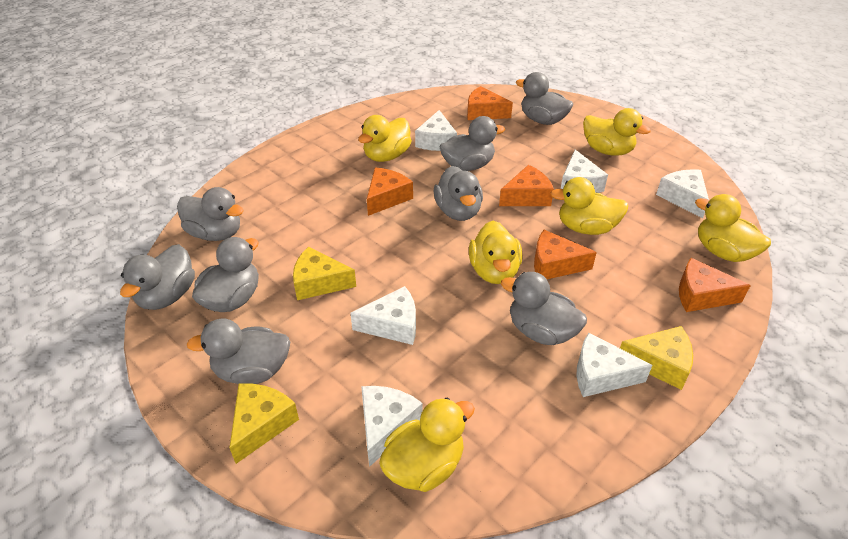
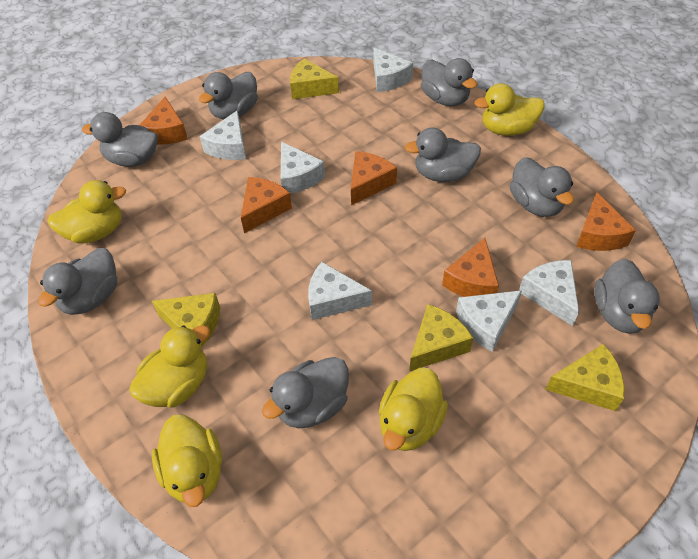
yellow cheese: 3 -> 4
yellow duck: 6 -> 5

